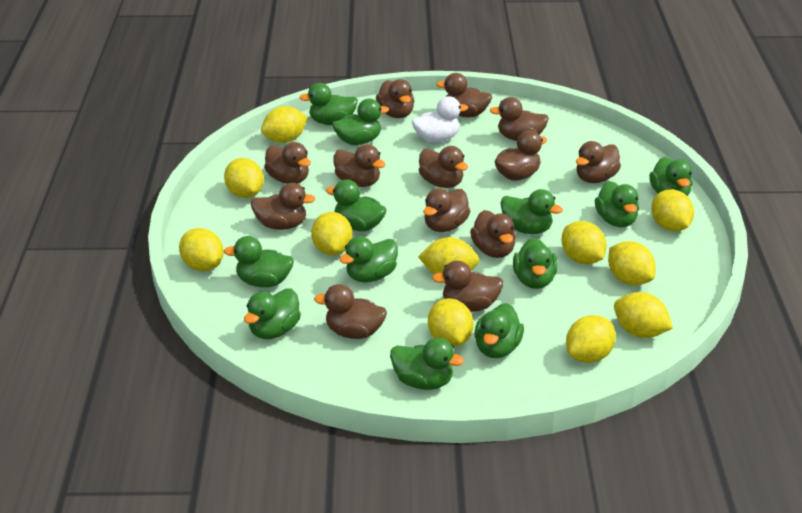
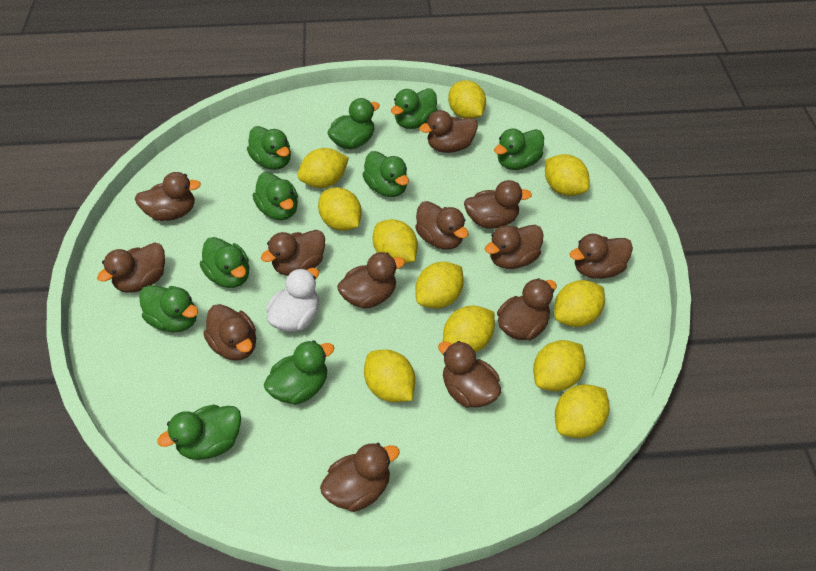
green duck: 12 -> 10

